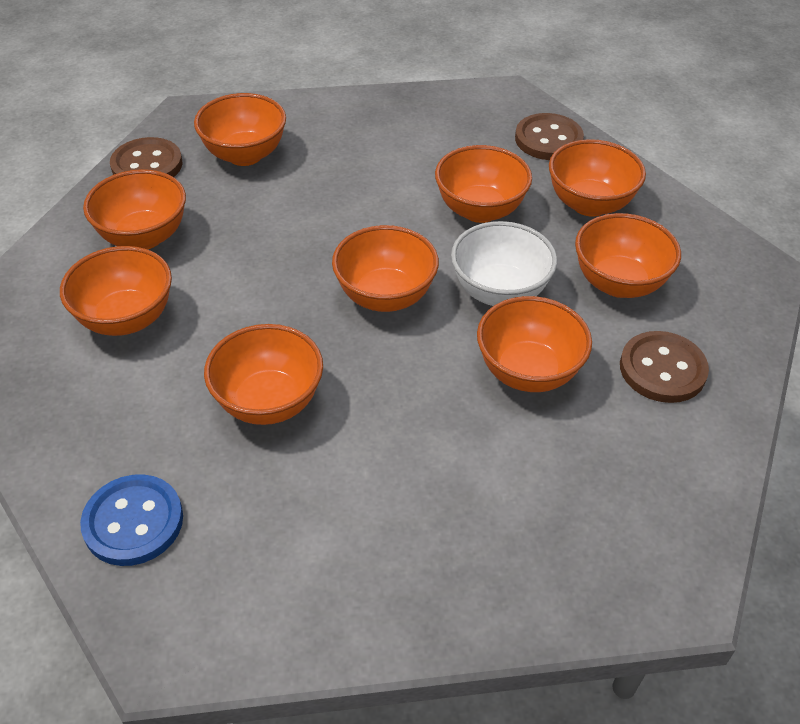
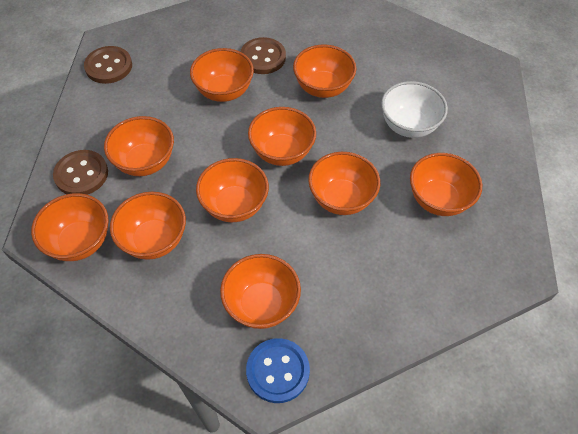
orange bowl: 9 -> 10

